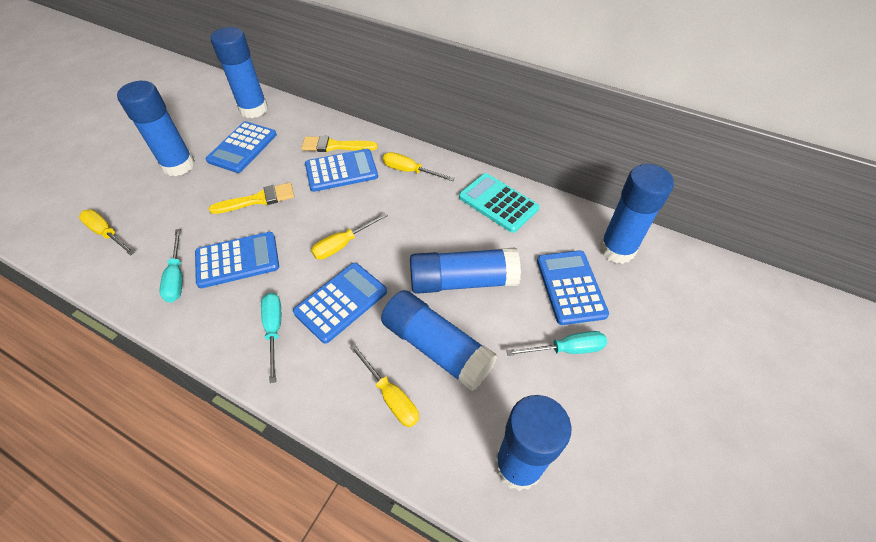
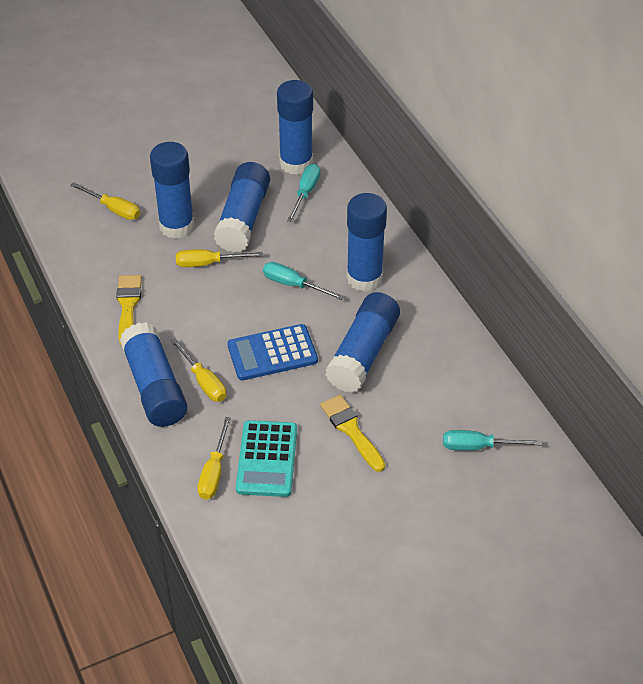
blue calculator: 5 -> 1

